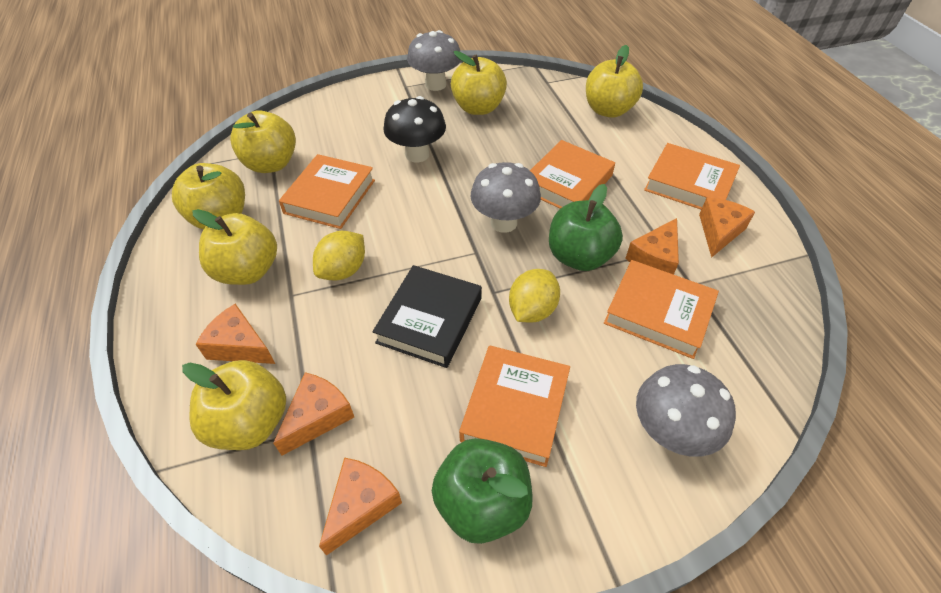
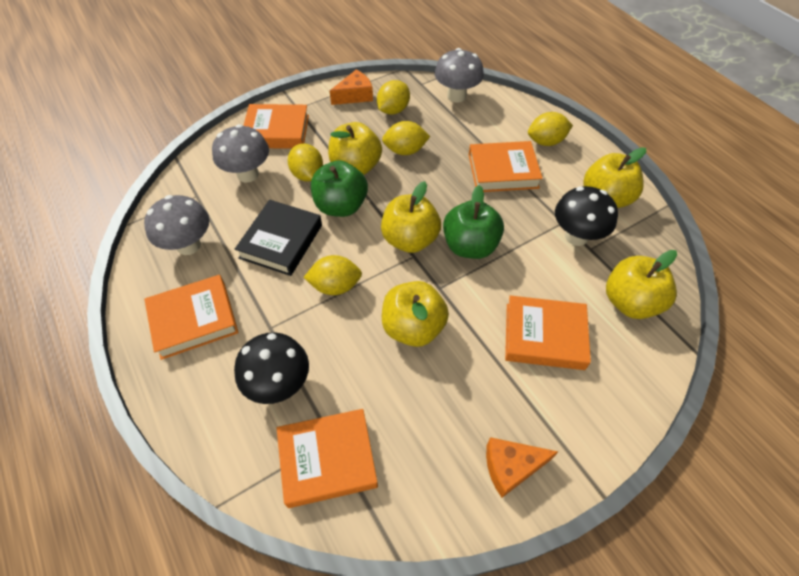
black mushroom: 1 -> 2
orange cheese: 5 -> 2
yellow apple: 6 -> 5
yellow lemon: 2 -> 5

